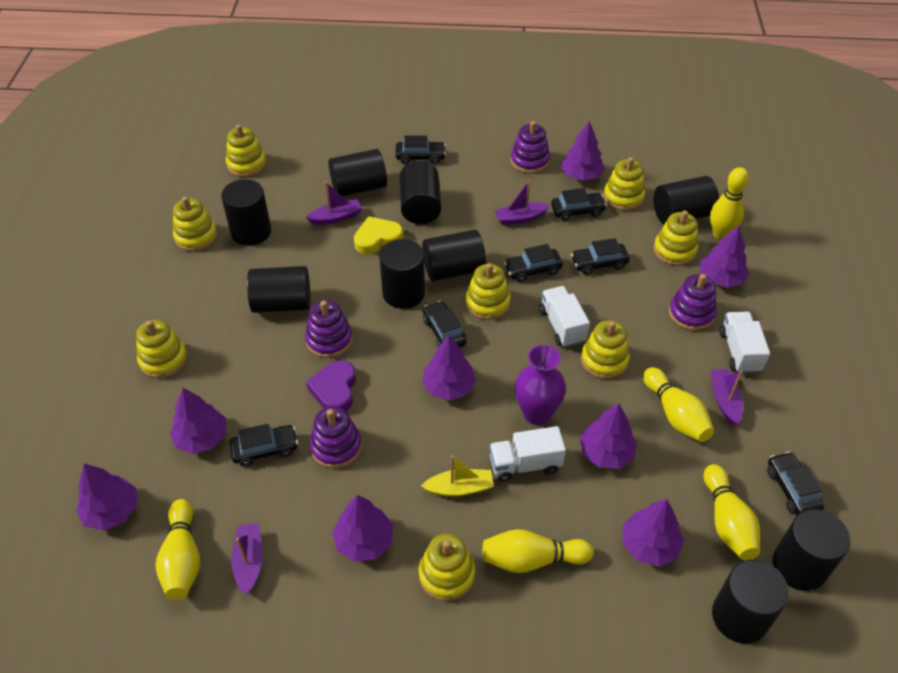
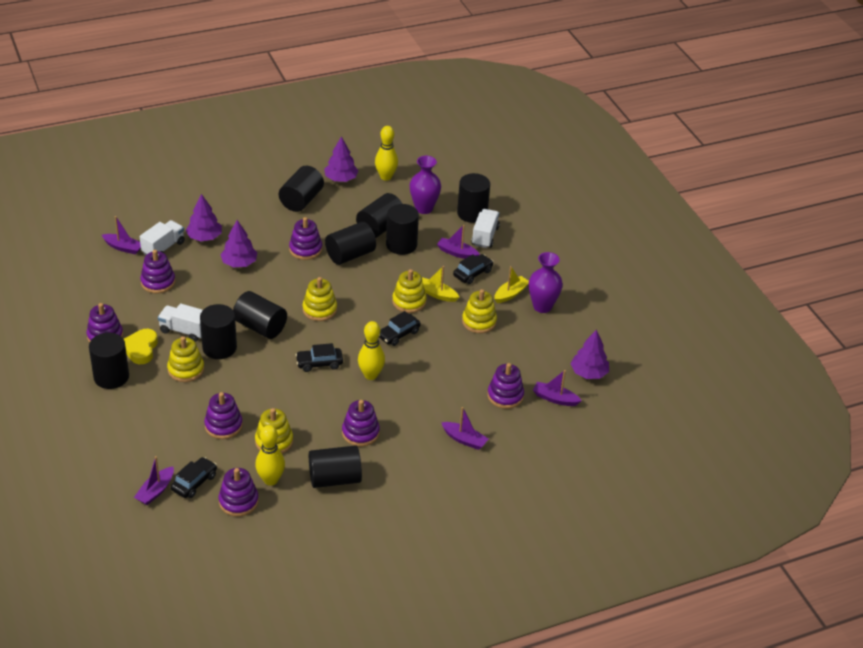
black car: 7 -> 4
purple boat: 4 -> 5
purple heart: 1 -> 0
purple stacking toy: 4 -> 7
purple tree: 8 -> 4
purple vase: 1 -> 2
yellow boat: 1 -> 2
yellow bowling pin: 5 -> 3
yellow stacking toy: 8 -> 5

